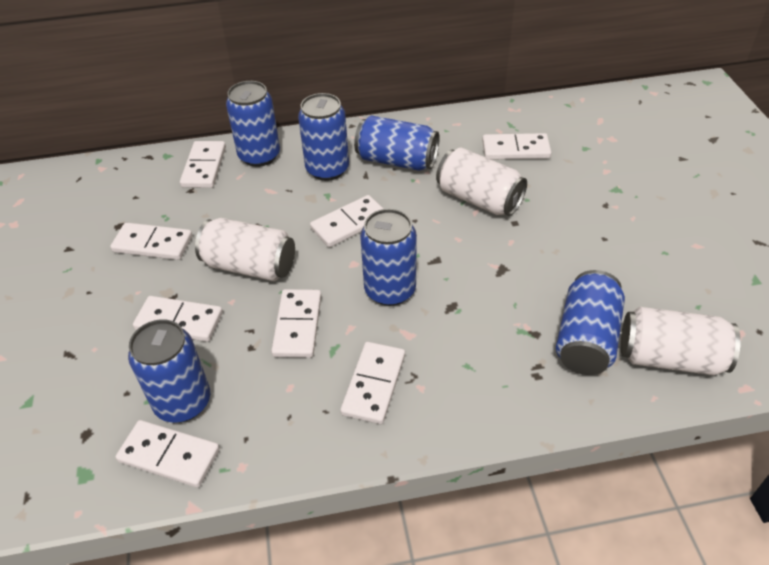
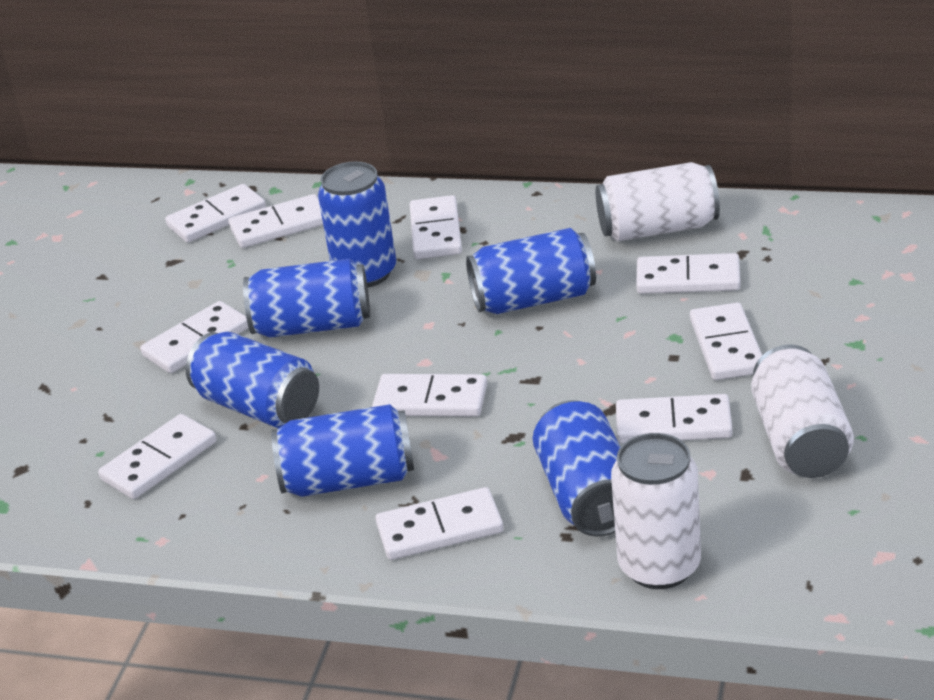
white domino: 8 -> 10

